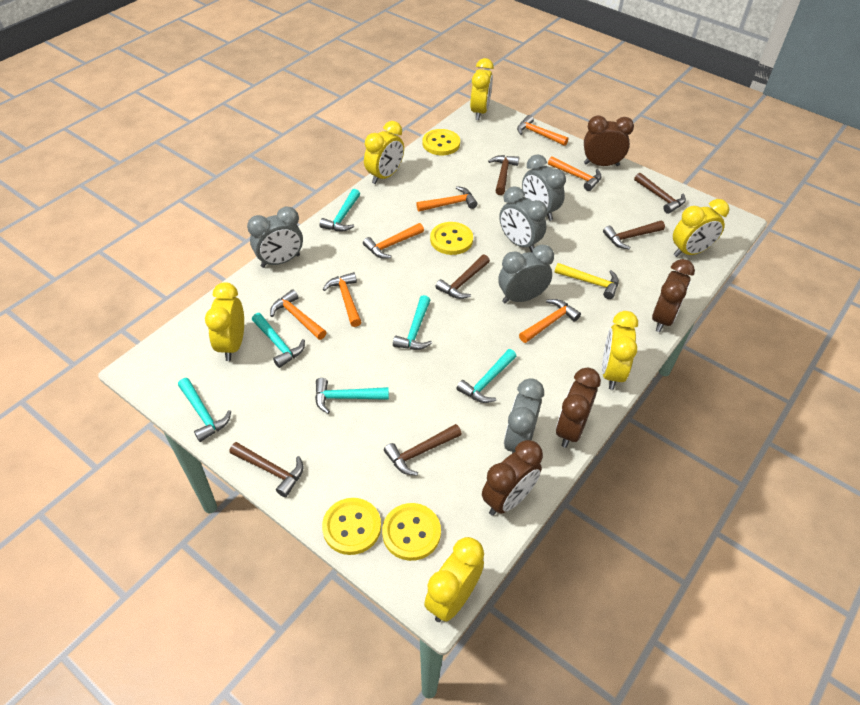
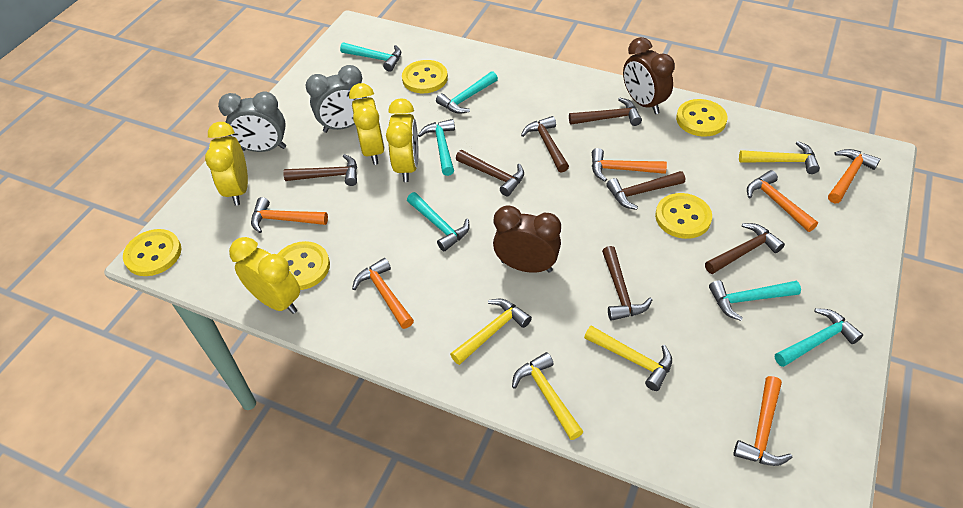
brown clock: 4 -> 2
brown hammer: 6 -> 7
grey clock: 5 -> 2
orange hammer: 7 -> 6
yellow button: 4 -> 5
yellow clock: 6 -> 4
yellow hammer: 1 -> 4

